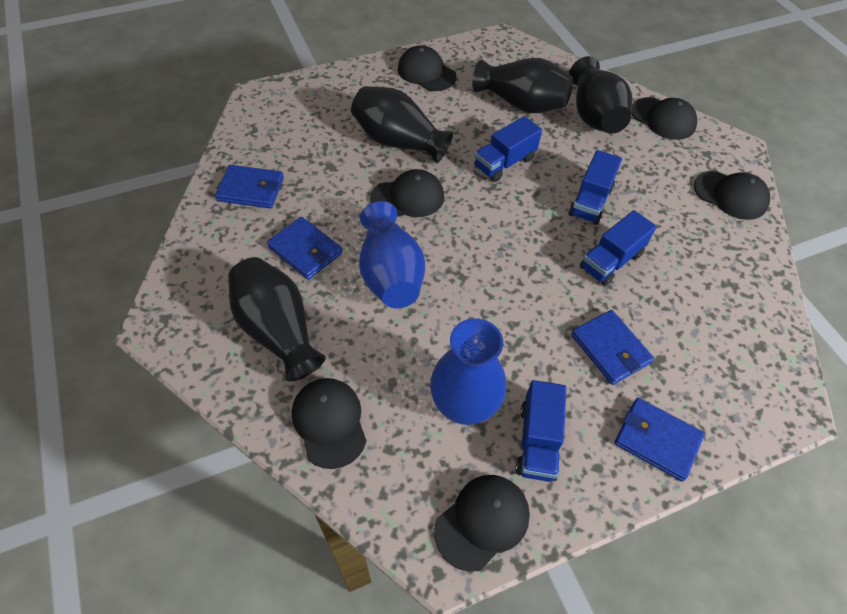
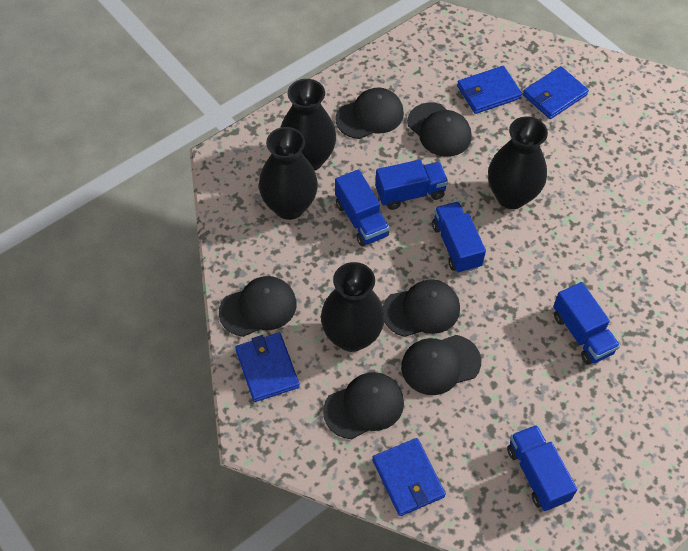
blue truck: 4 -> 5
blue vase: 2 -> 0

